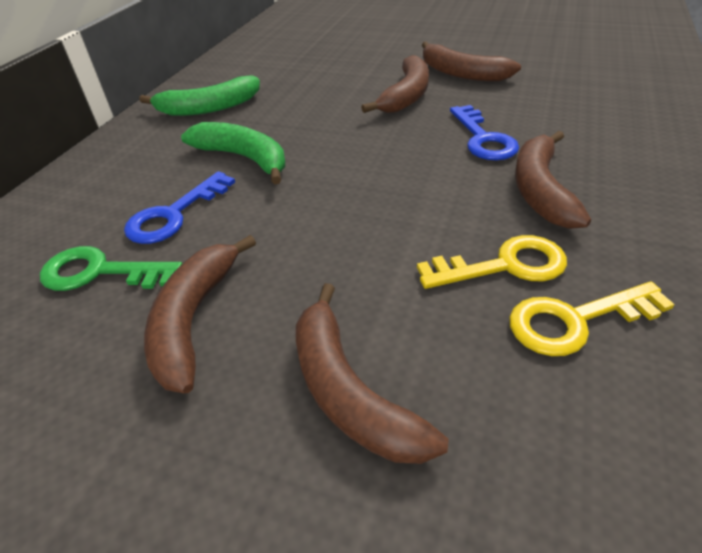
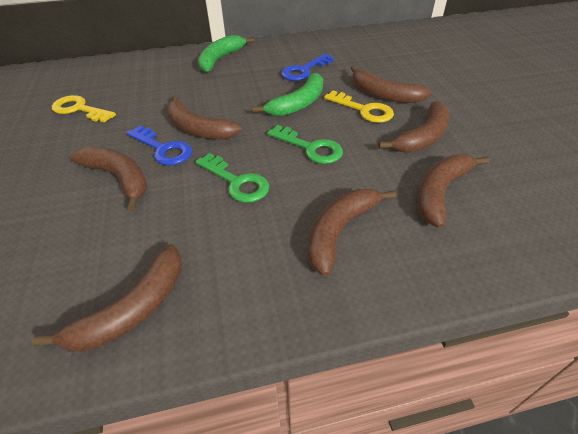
brown banana: 5 -> 7
green key: 1 -> 2

